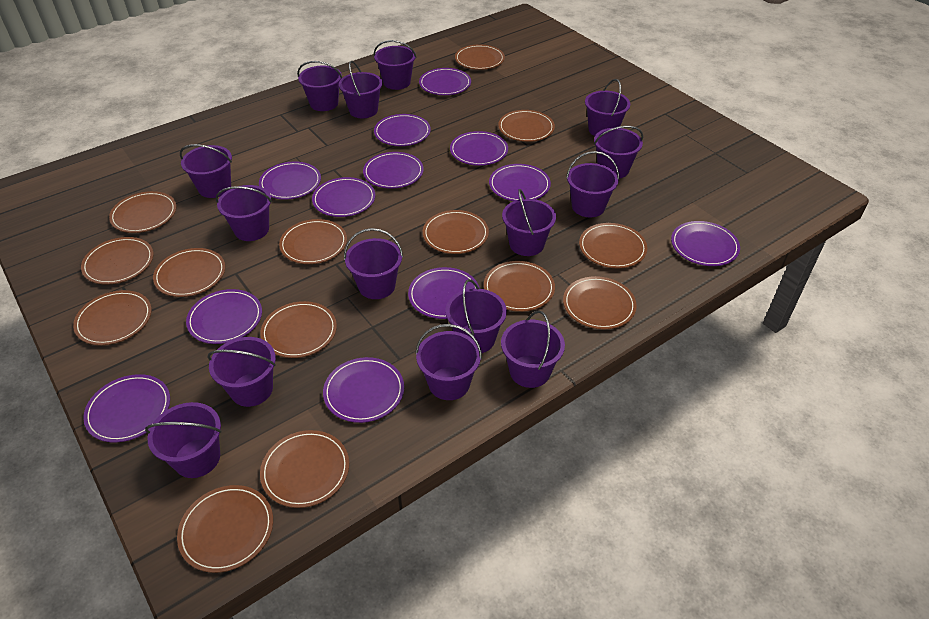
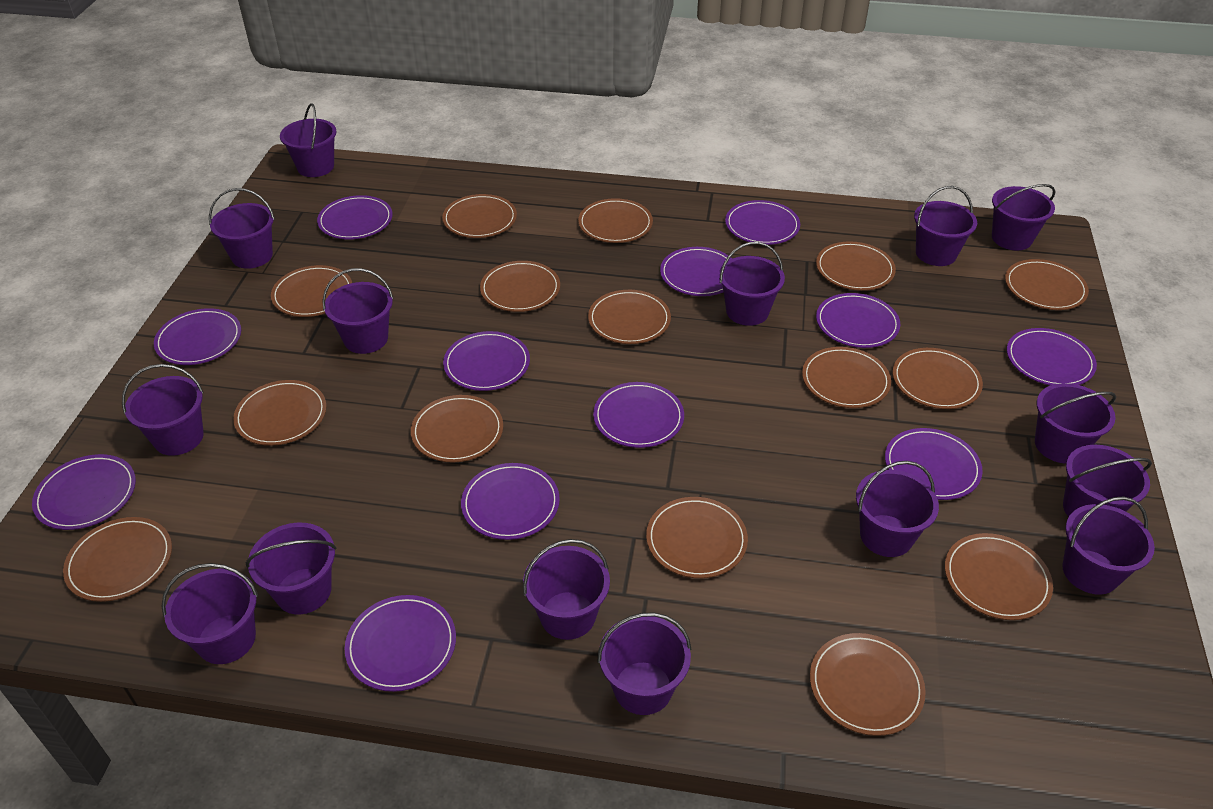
brown plate: 14 -> 15

